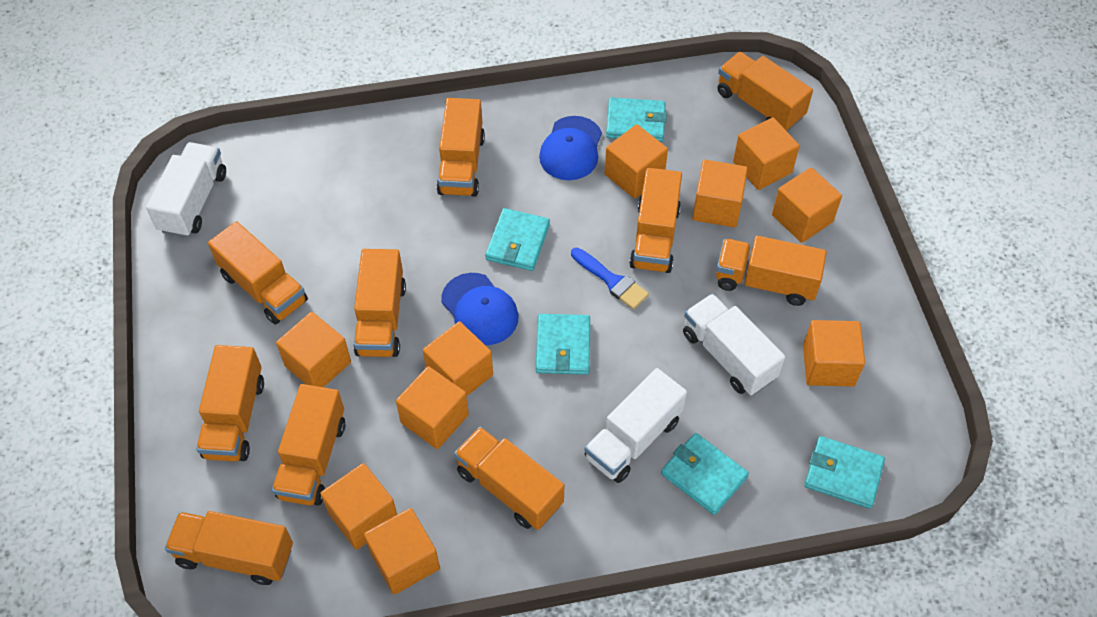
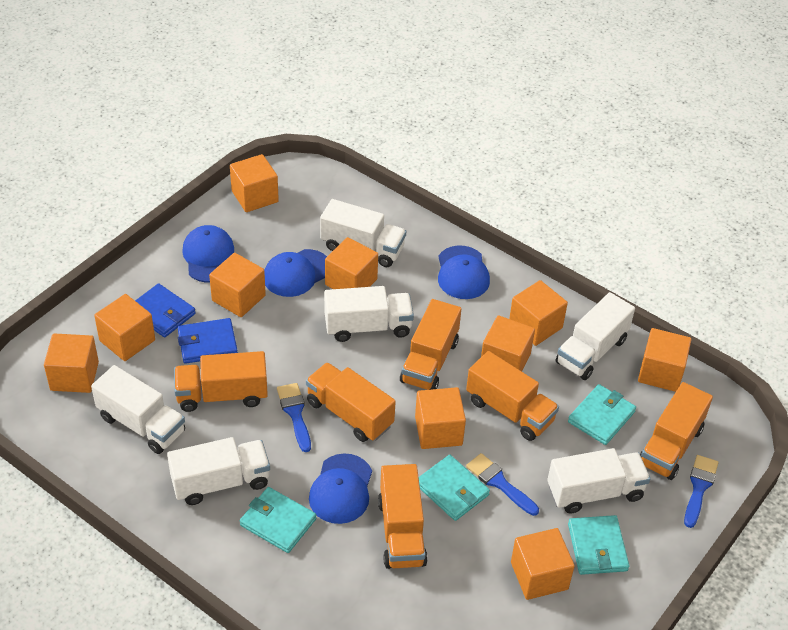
blue brush: 1 -> 3
blue cap: 2 -> 4
blue wallet: 0 -> 2
orange truck: 10 -> 6
turquoise wallet: 5 -> 4
white truck: 3 -> 6

